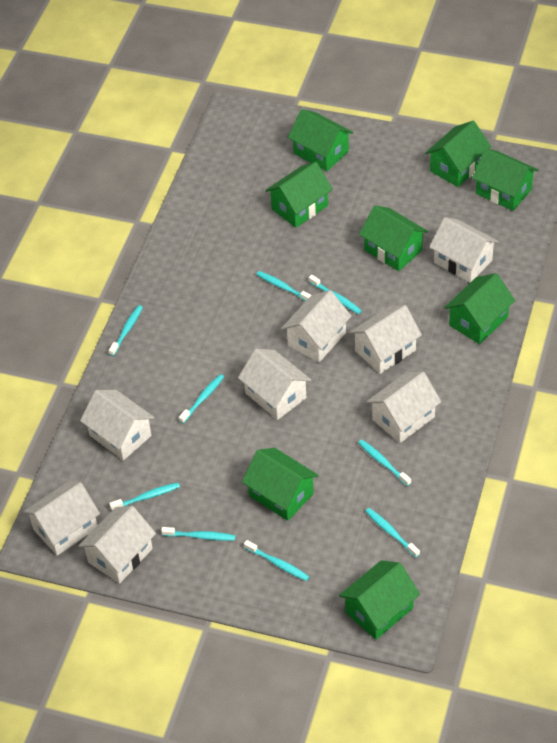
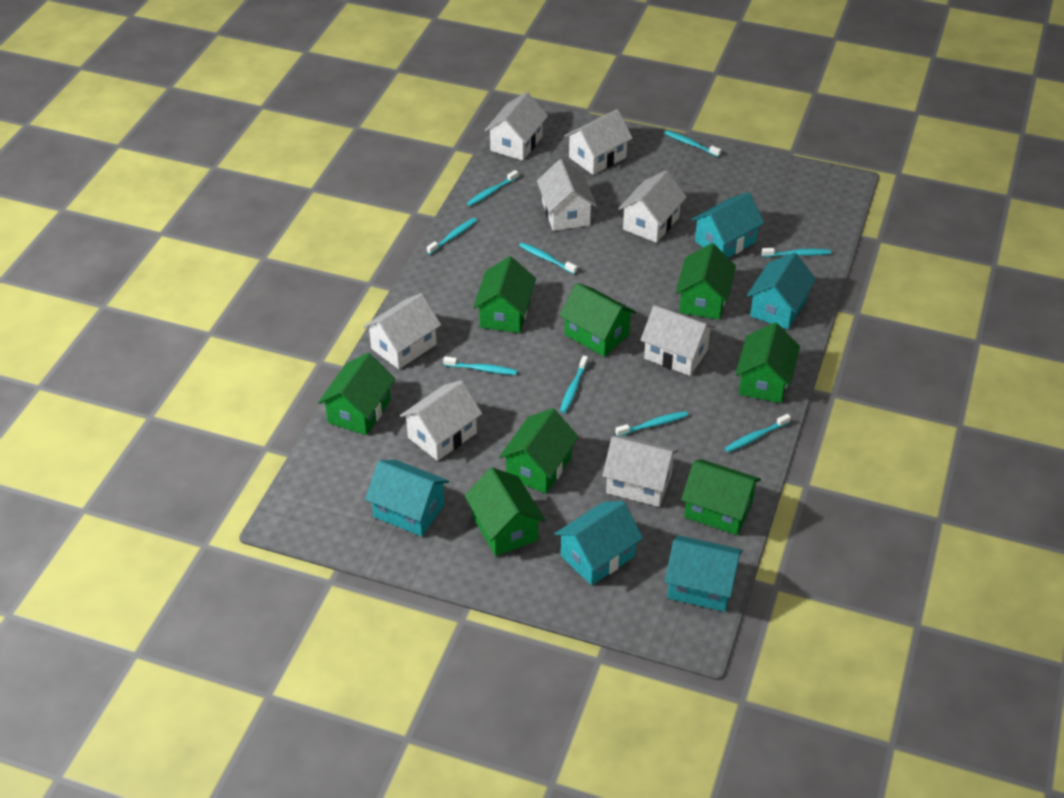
turquoise house: 0 -> 5

